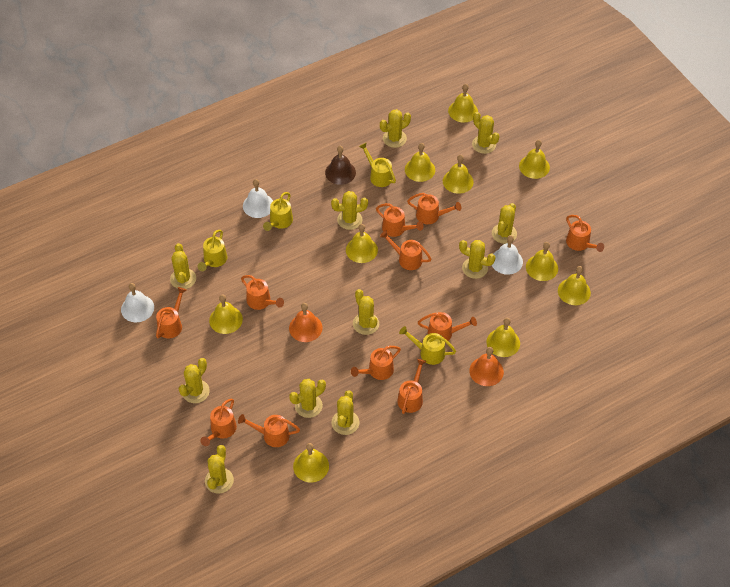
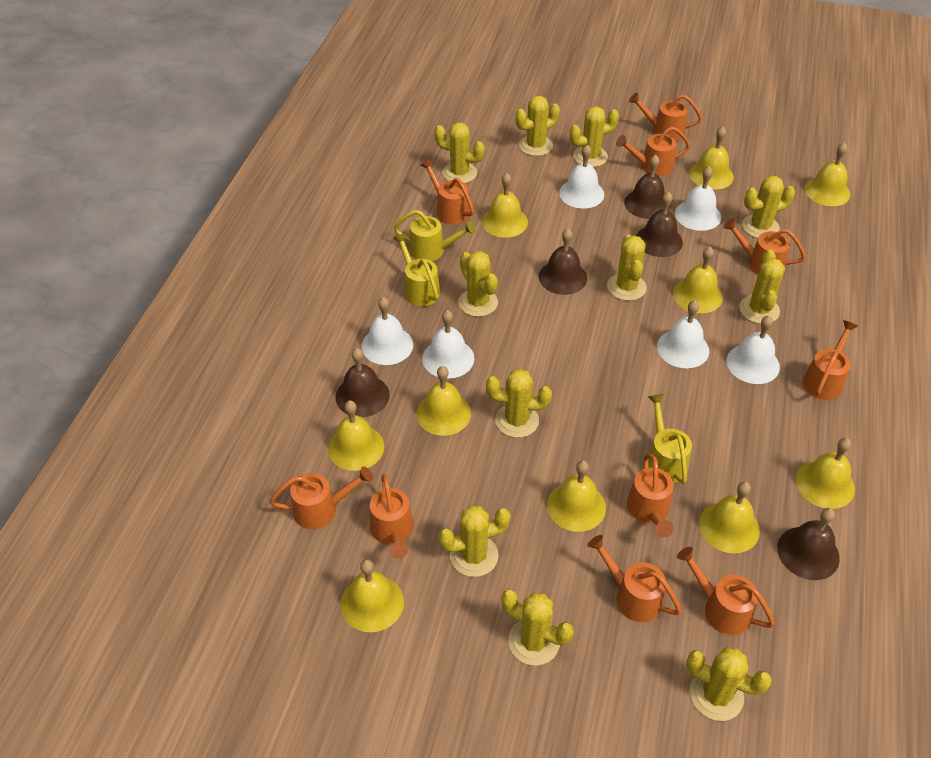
brown bell: 1 -> 5
orange bell: 2 -> 0
orange watering can: 11 -> 10
white bell: 3 -> 6
yellow watering can: 4 -> 3

